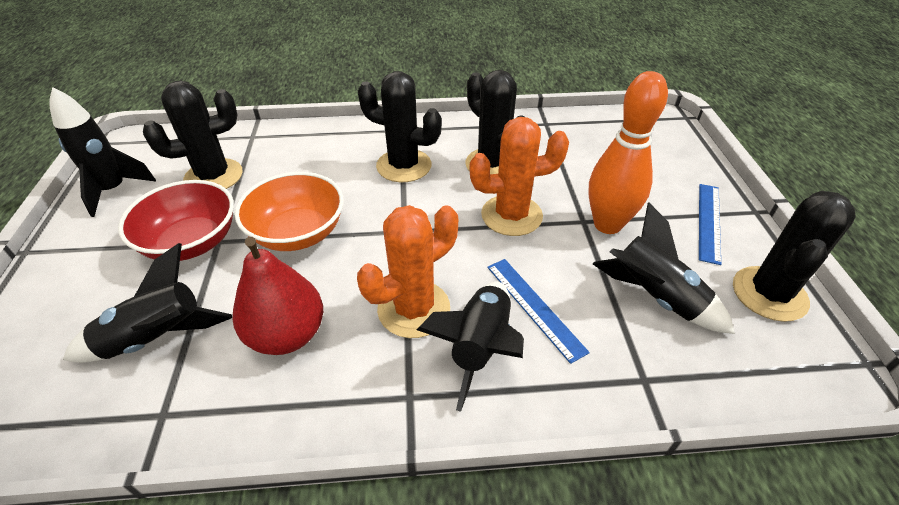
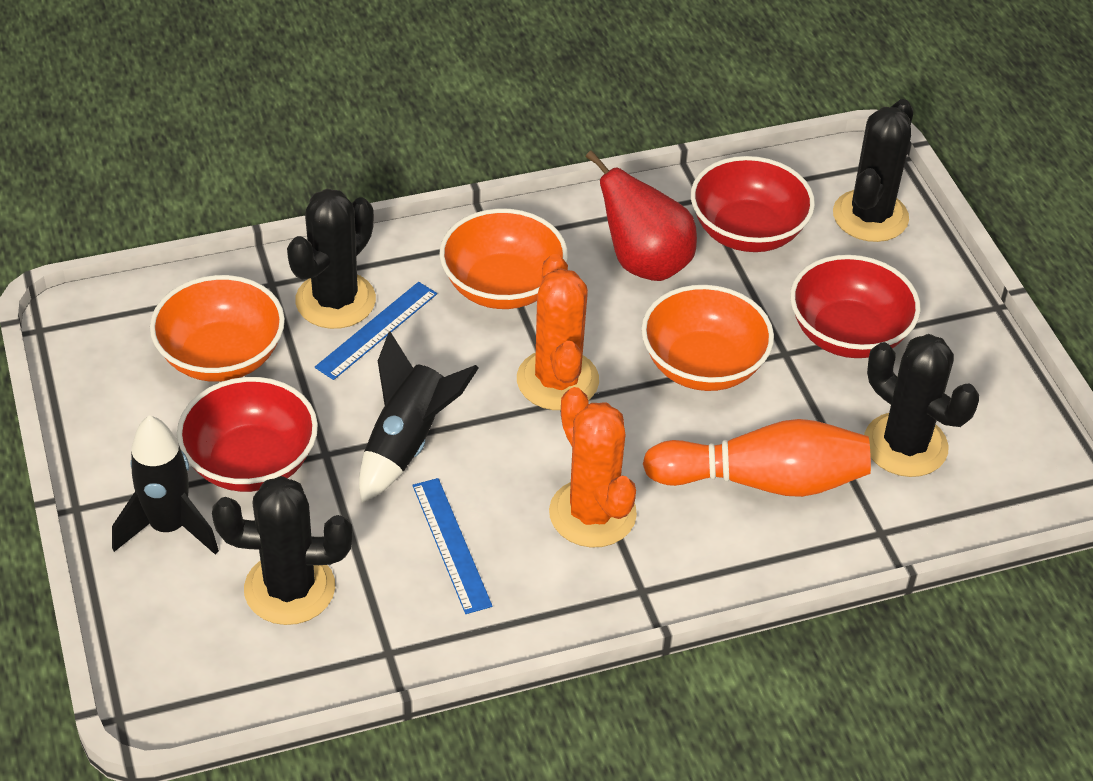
black rocket: 4 -> 2
orange bowl: 1 -> 3
red bowl: 1 -> 3

